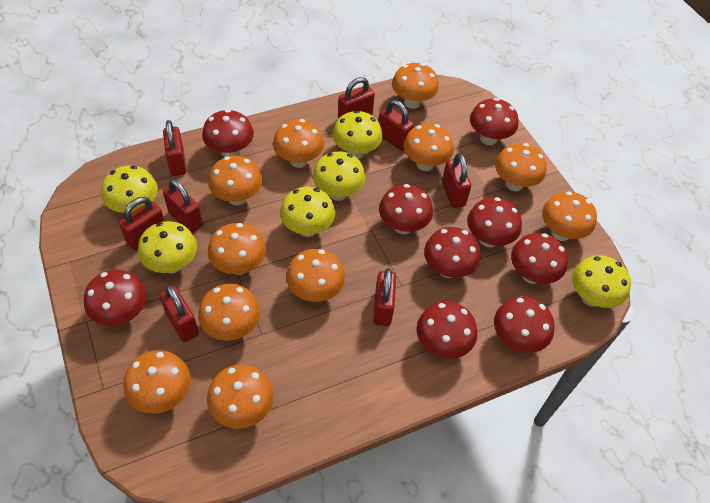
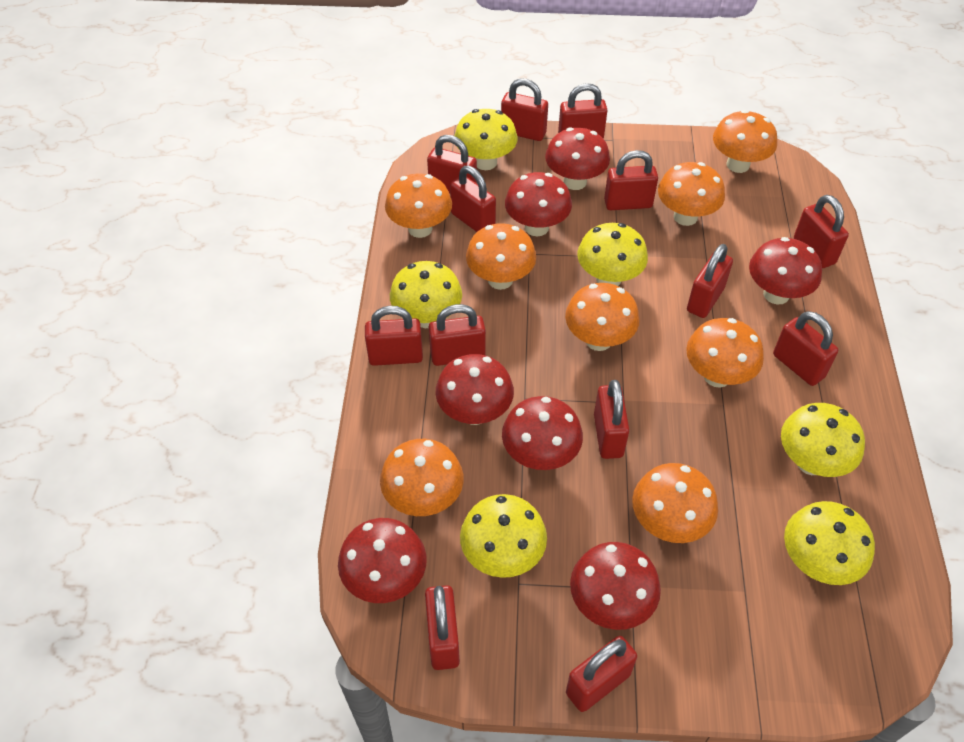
orange mushroom: 11 -> 8
red mushroom: 9 -> 7
red padlock: 8 -> 13

